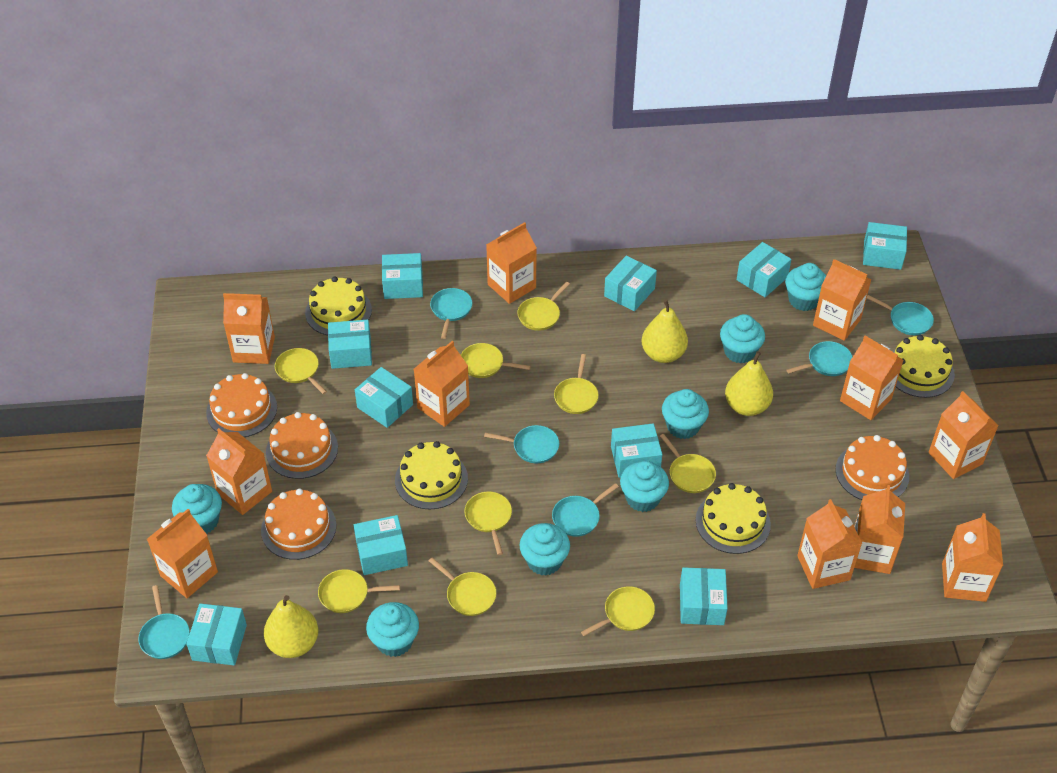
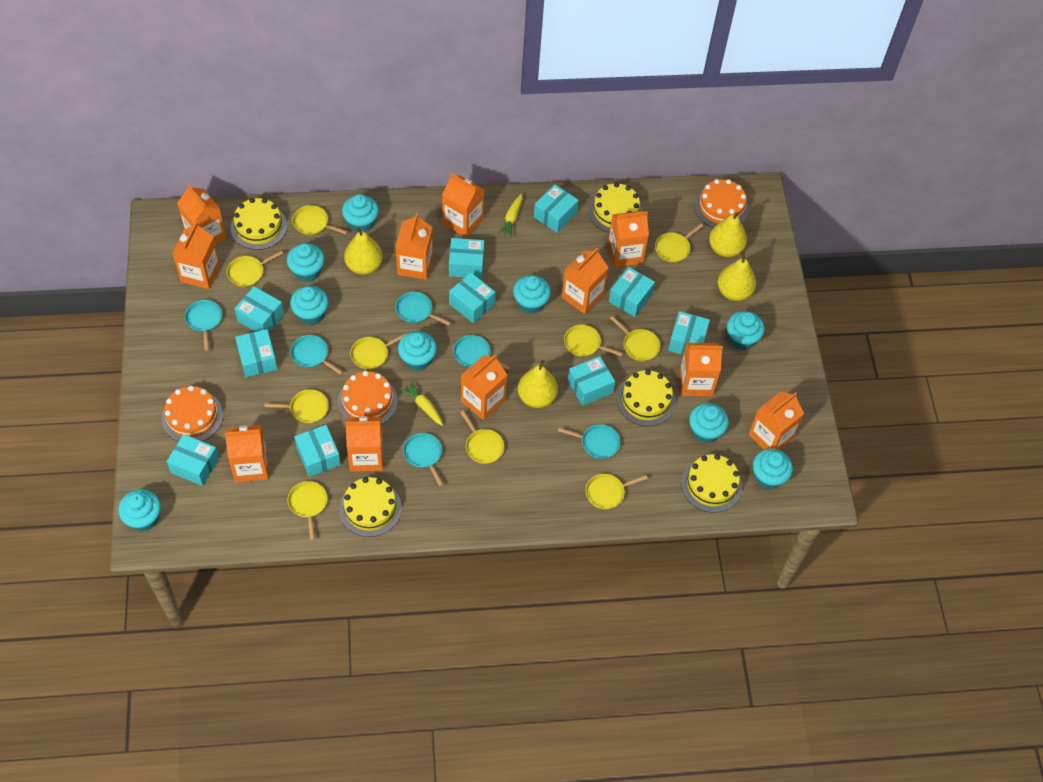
orange cake: 4 -> 3
turquoise cupcake: 7 -> 9
yellow cake: 4 -> 5
yellow carrot: 0 -> 2
yellow pan: 9 -> 10
yellow pear: 3 -> 4

